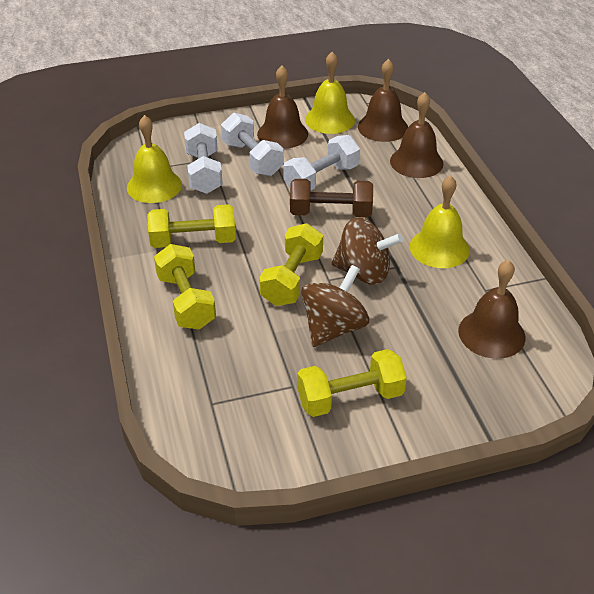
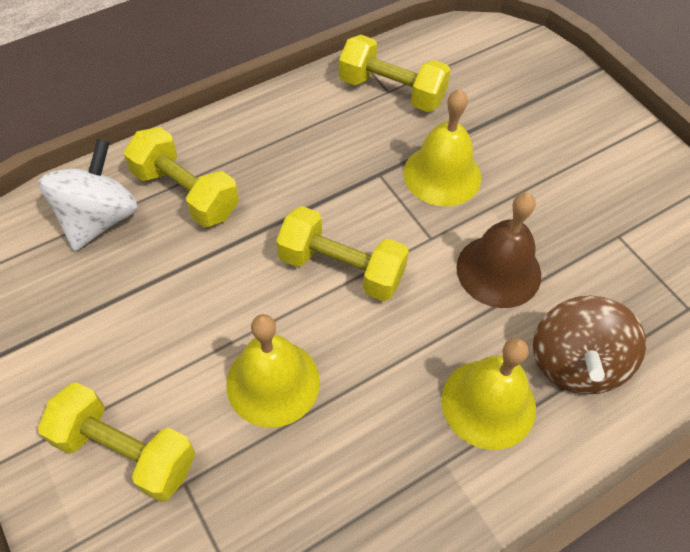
brown bell: 4 -> 1
brown dumbbell: 1 -> 0
brown spinning top: 2 -> 1
white dumbbell: 3 -> 0
white spinning top: 0 -> 1

